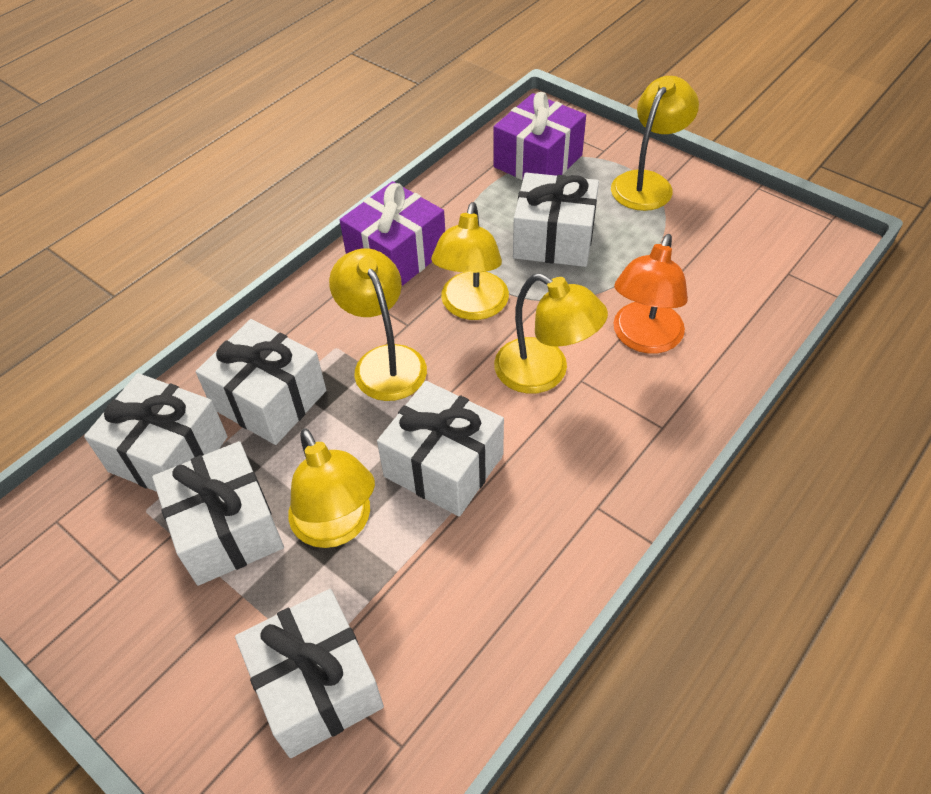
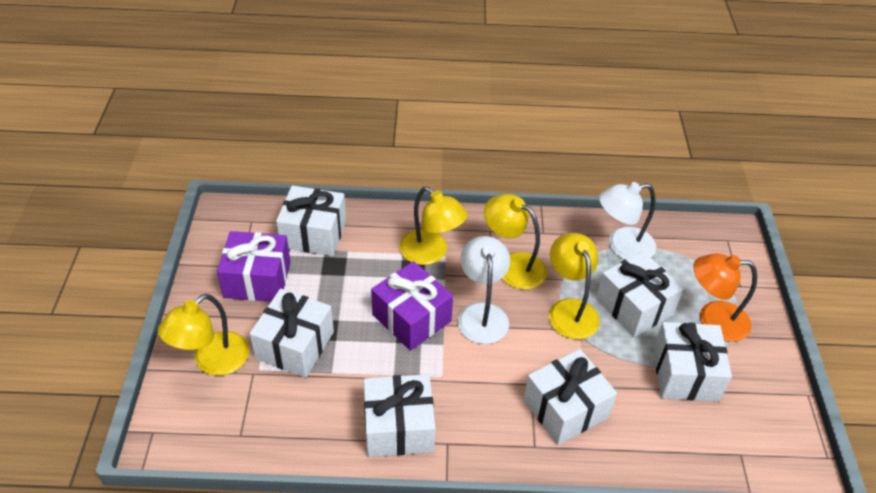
white lamp: 0 -> 2
yellow lamp: 5 -> 4

